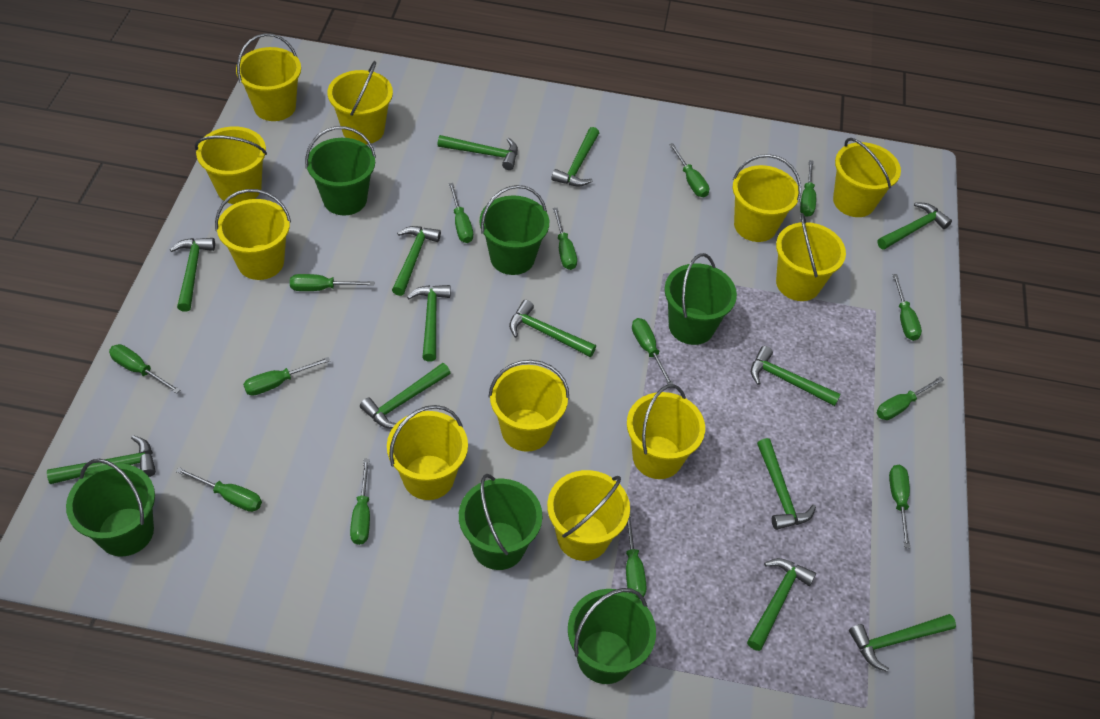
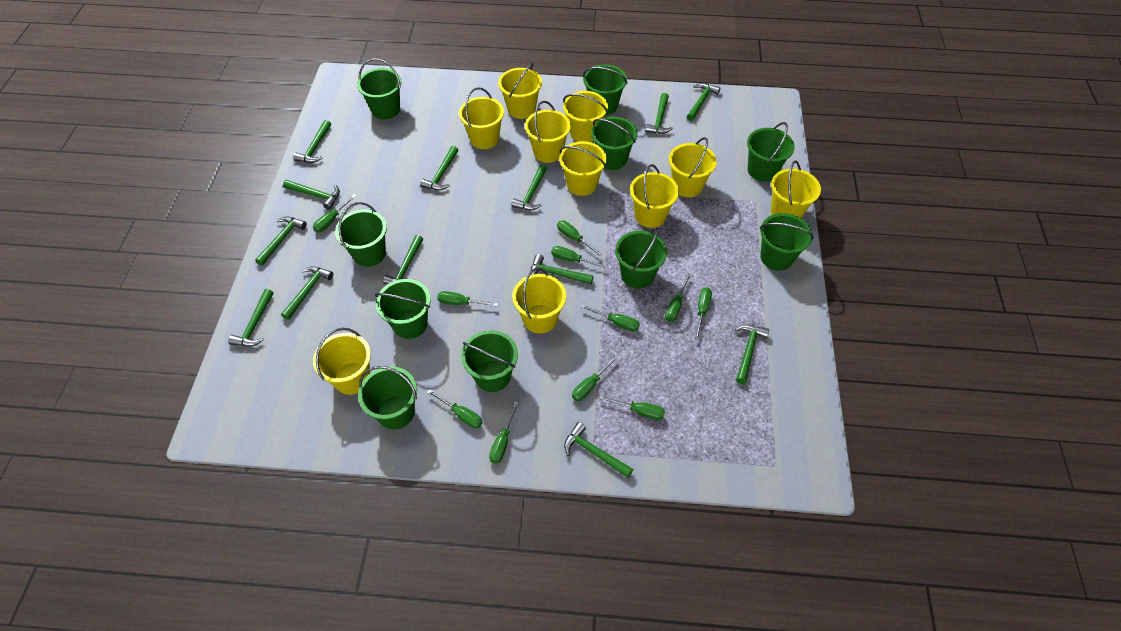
green bucket: 6 -> 10
green screwdriver: 14 -> 11
yellow bucket: 11 -> 10

